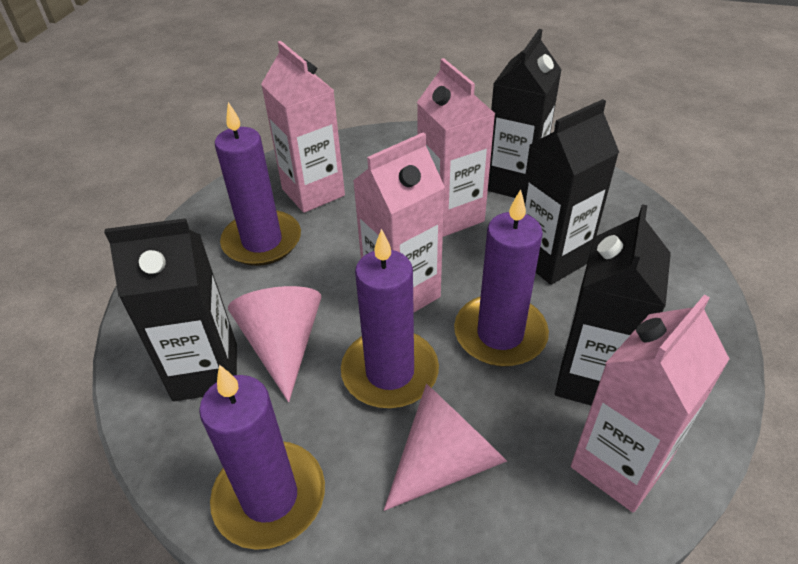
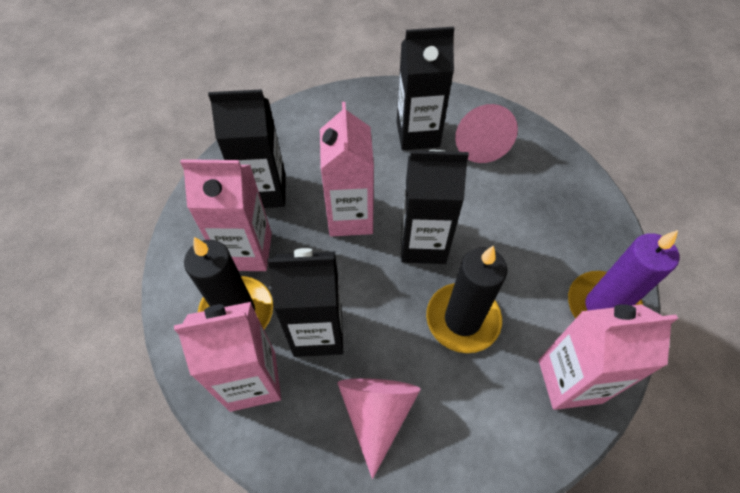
black candle: 0 -> 2
purple candle: 4 -> 1

